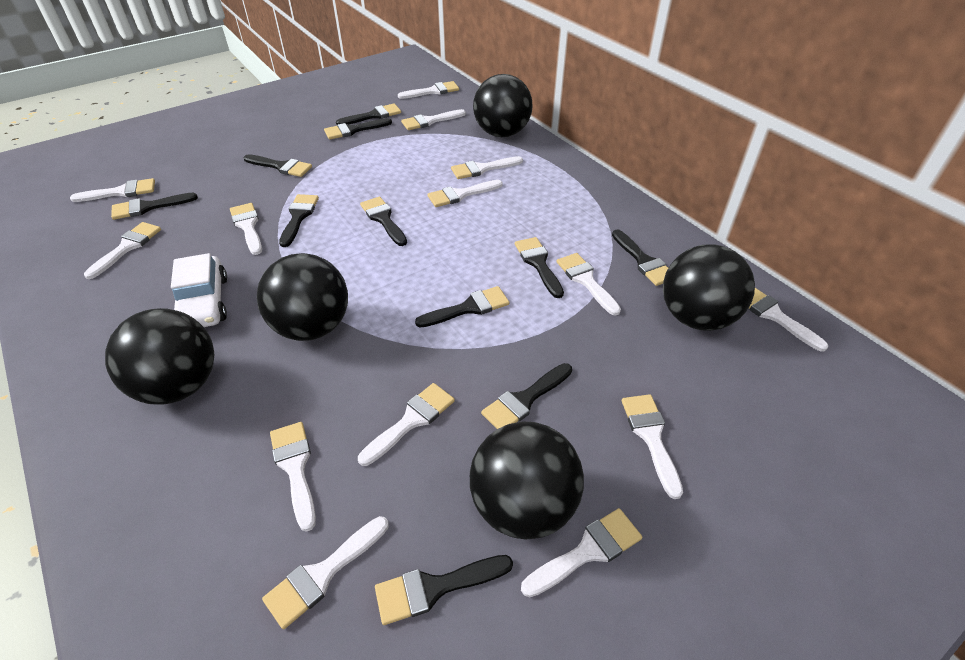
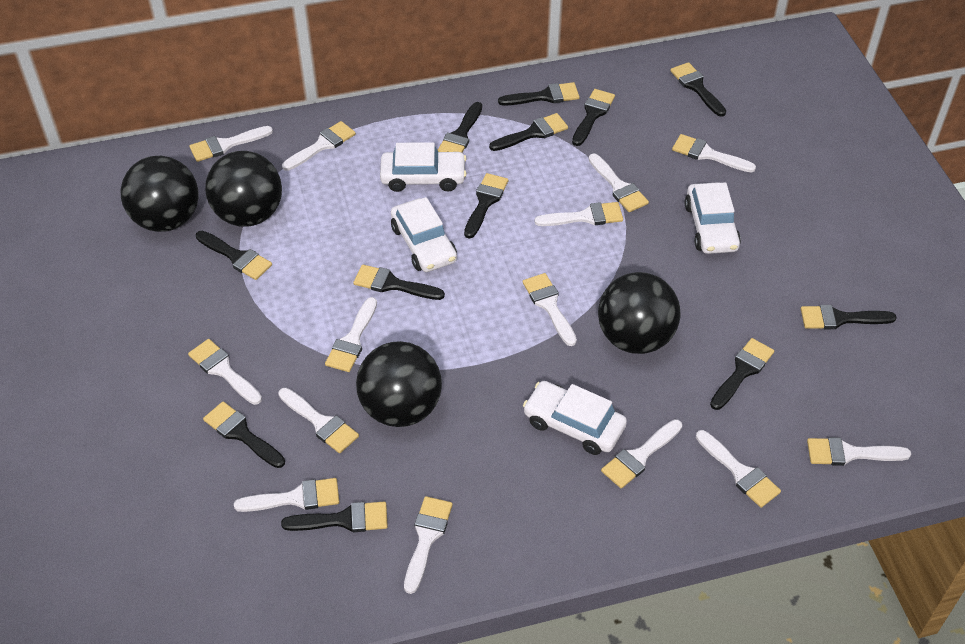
black ball: 5 -> 4
black brush: 11 -> 12
white car: 1 -> 4

